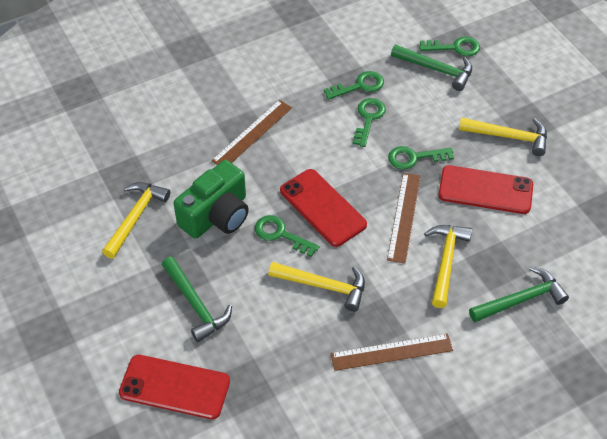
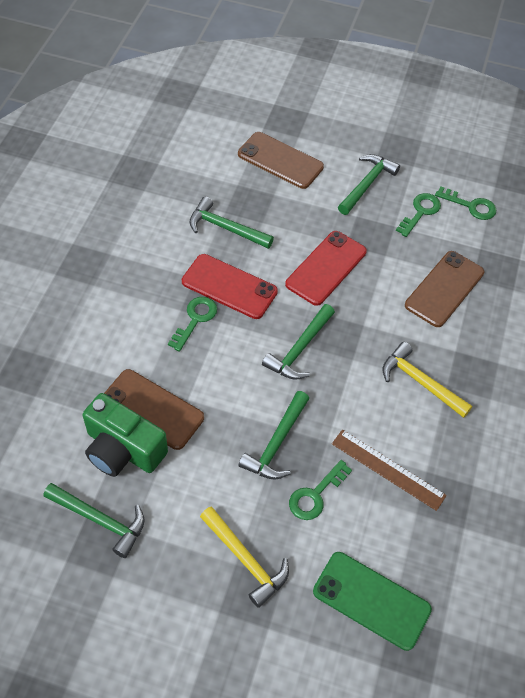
brown phone: 0 -> 3
brown ruler: 3 -> 1
green hammer: 3 -> 5
green key: 5 -> 4
green phone: 0 -> 1
red phone: 3 -> 2
yellow hammer: 4 -> 2

